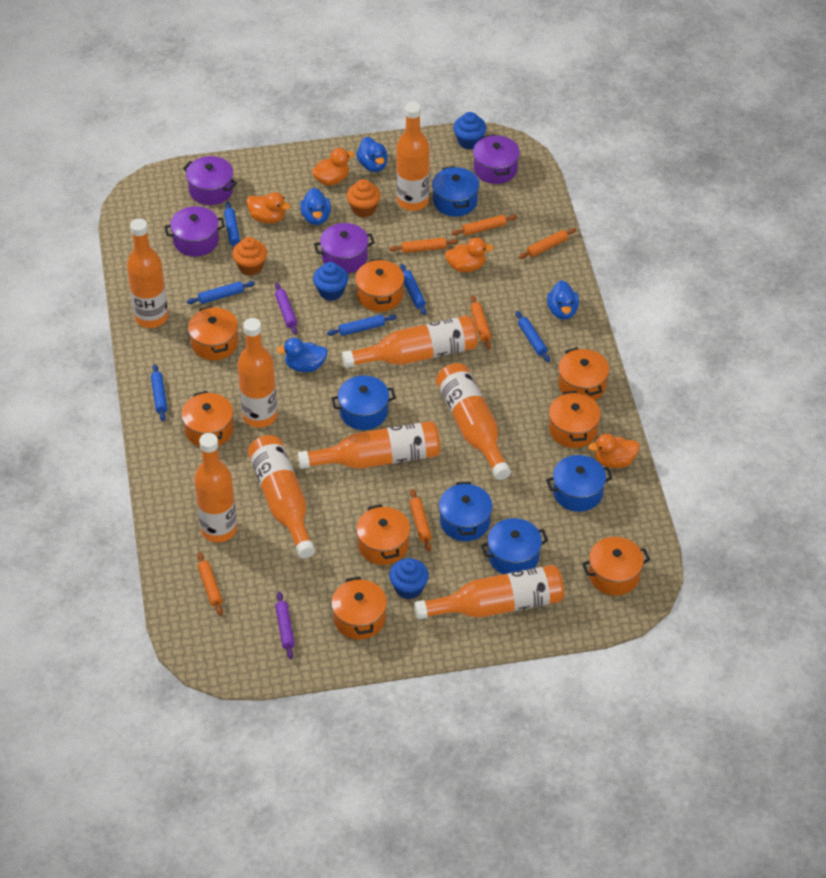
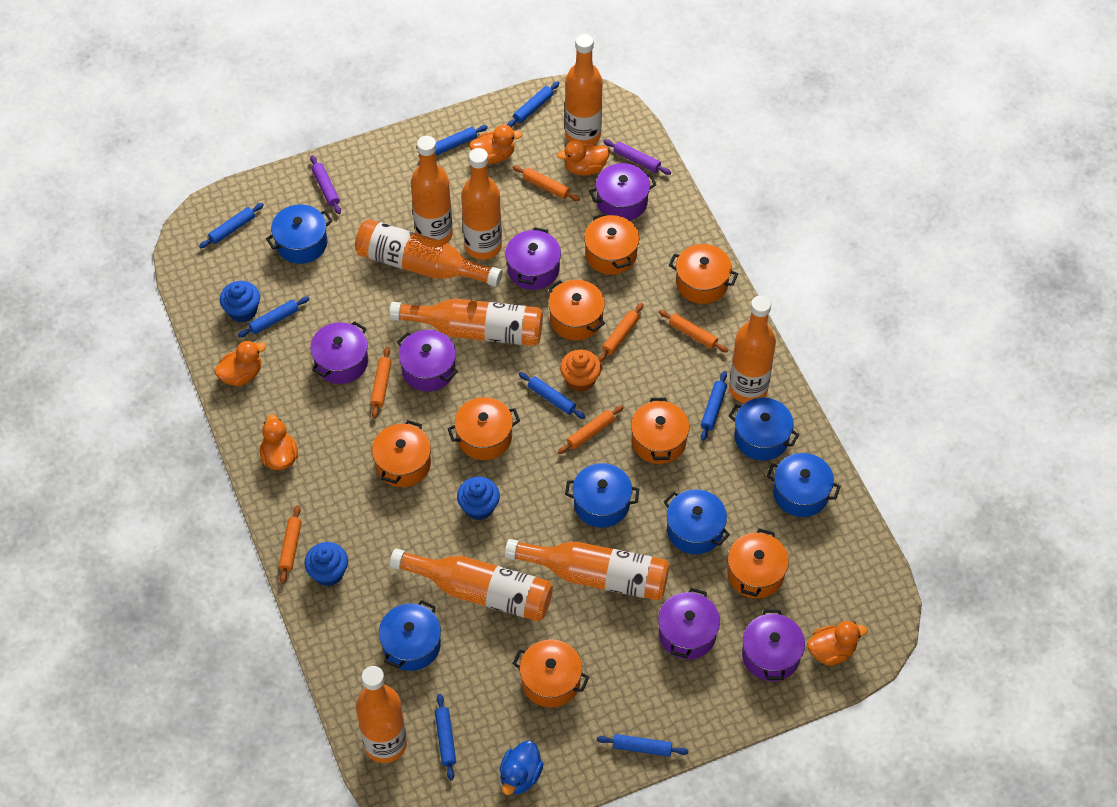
blue duck: 4 -> 1
blue pot: 5 -> 6
blue rolling pin: 6 -> 8
orange cupcake: 2 -> 1
orange duck: 4 -> 5
purple pot: 4 -> 6

